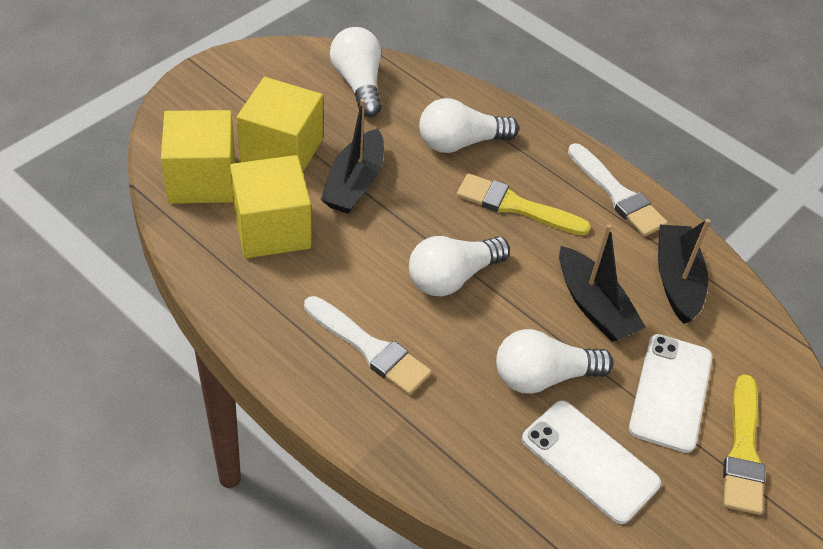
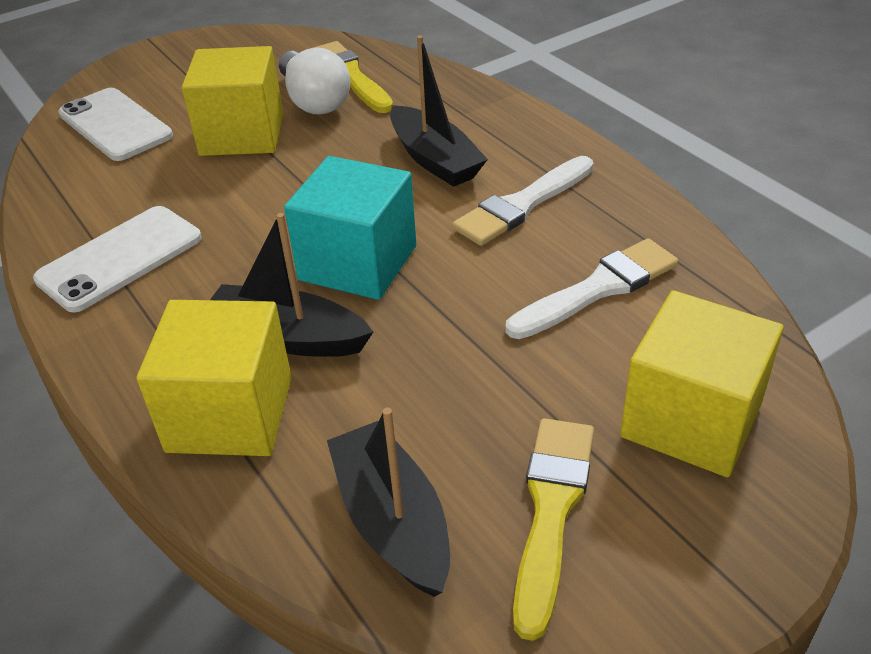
turquoise cube: 0 -> 1
white light bulb: 4 -> 1

